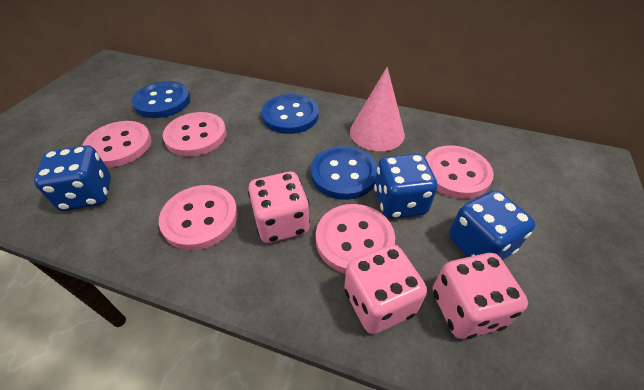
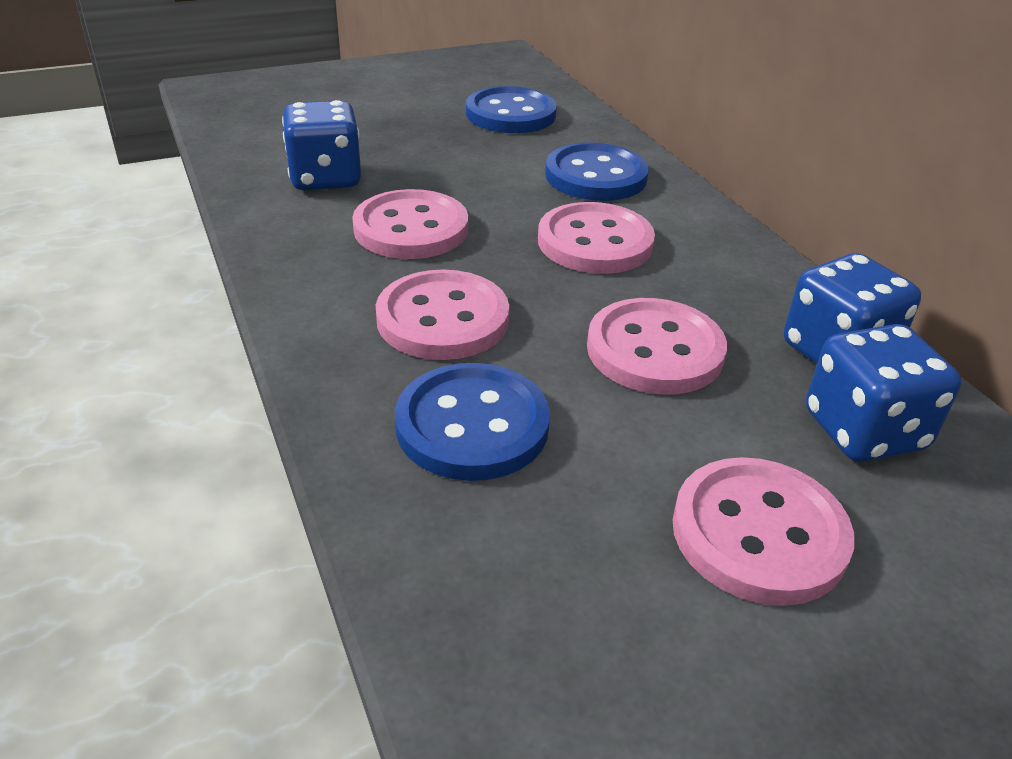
pink cone: 1 -> 0
pink dice: 3 -> 0

